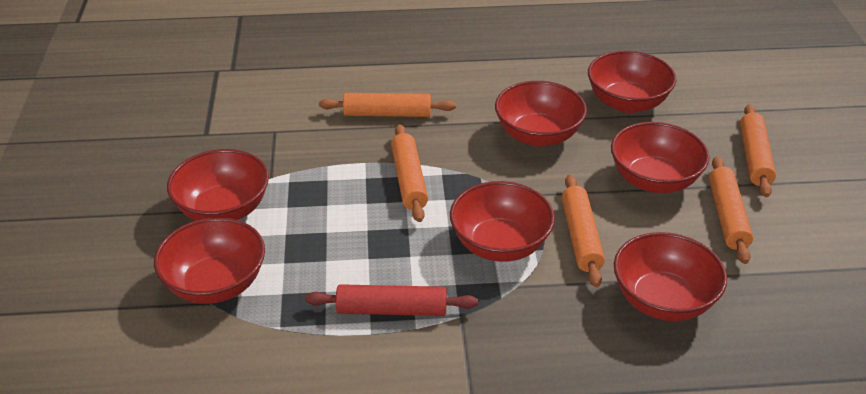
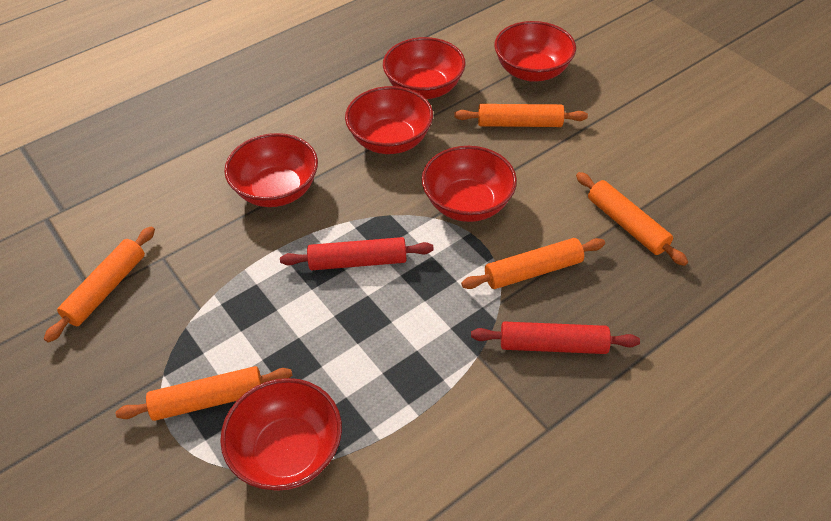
red bowl: 7 -> 6
red rolling pin: 1 -> 2

